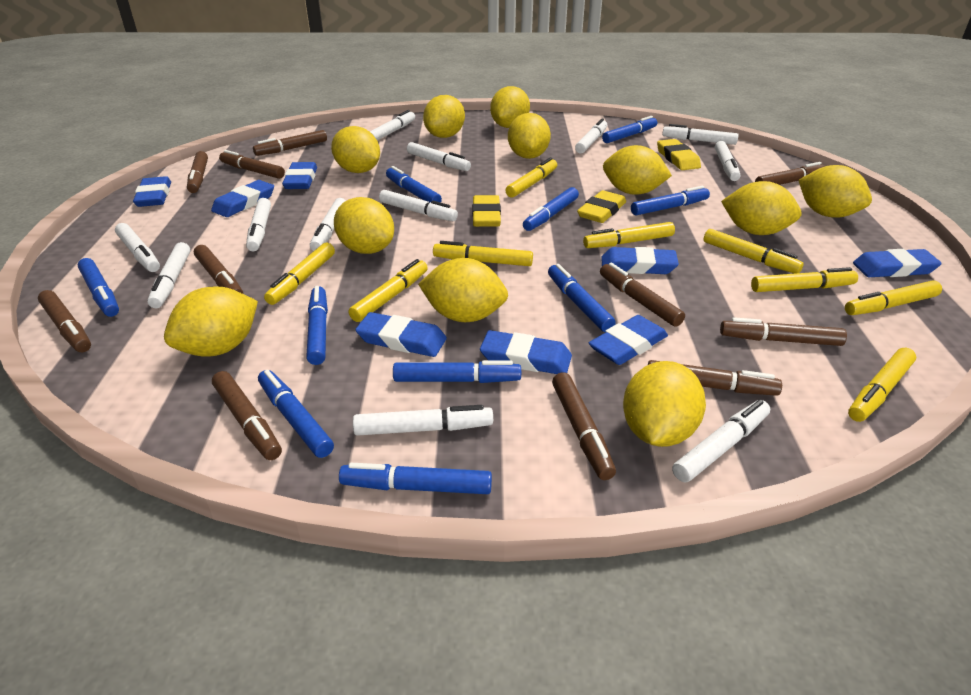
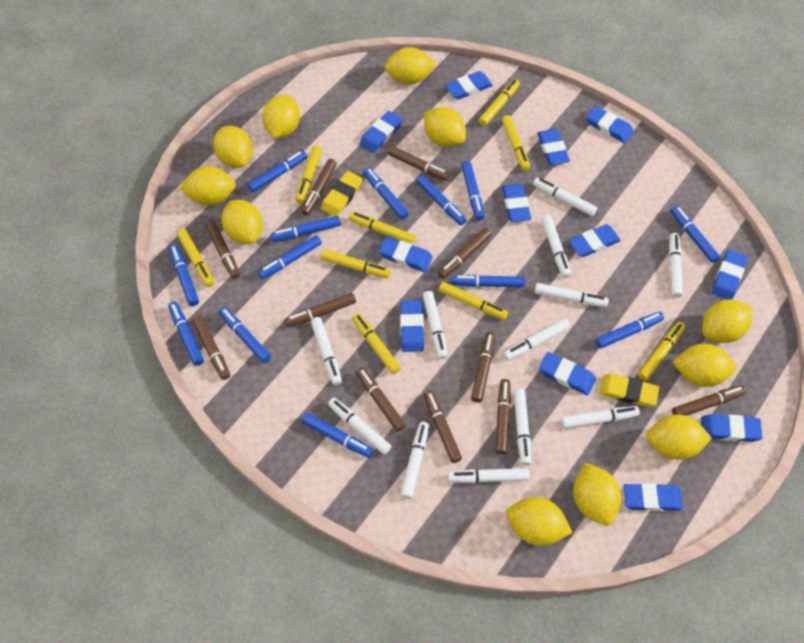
blue eraser: 8 -> 12
blue marker: 10 -> 13
yellow eraser: 3 -> 2

